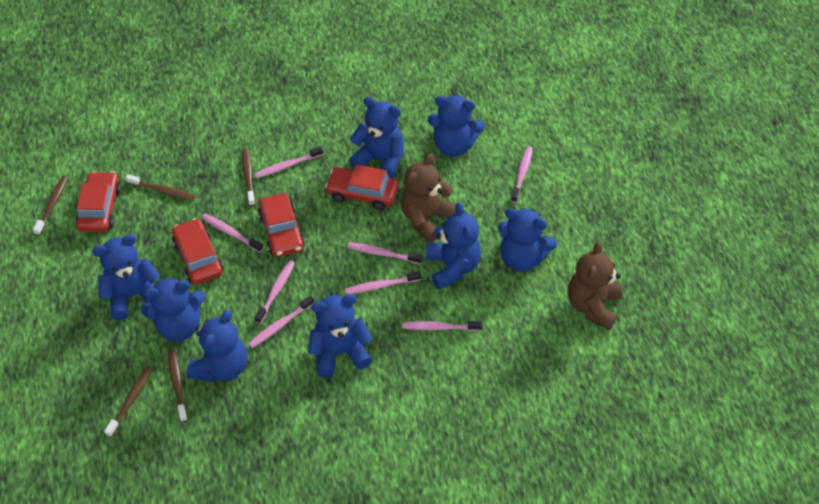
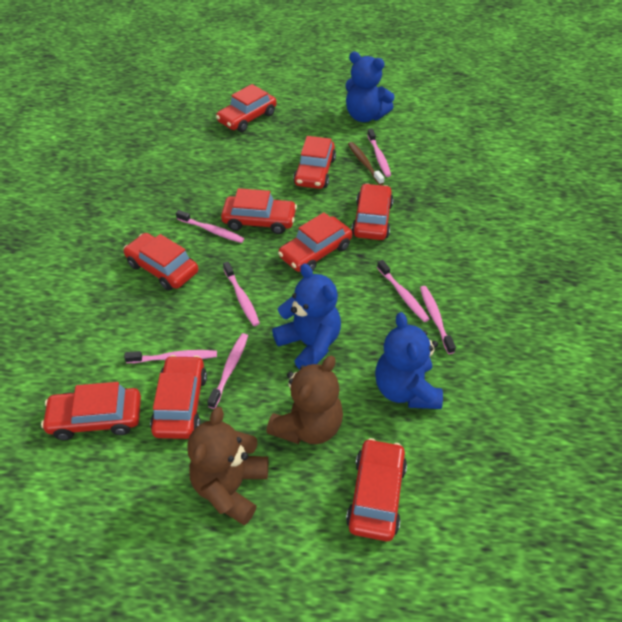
blue teddy bear: 8 -> 3
brown toothbrush: 5 -> 1
pink toothbrush: 8 -> 7
red car: 4 -> 9

